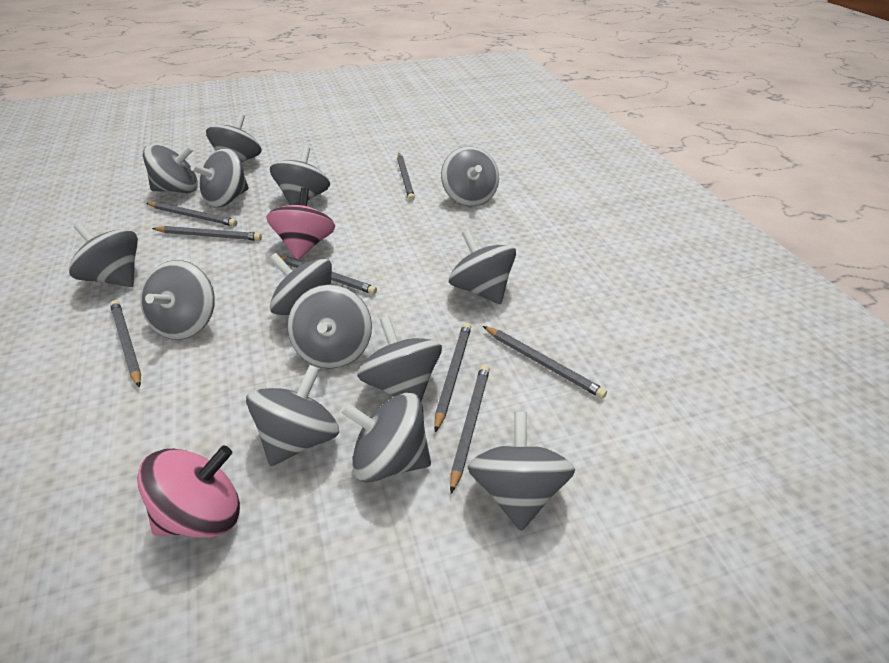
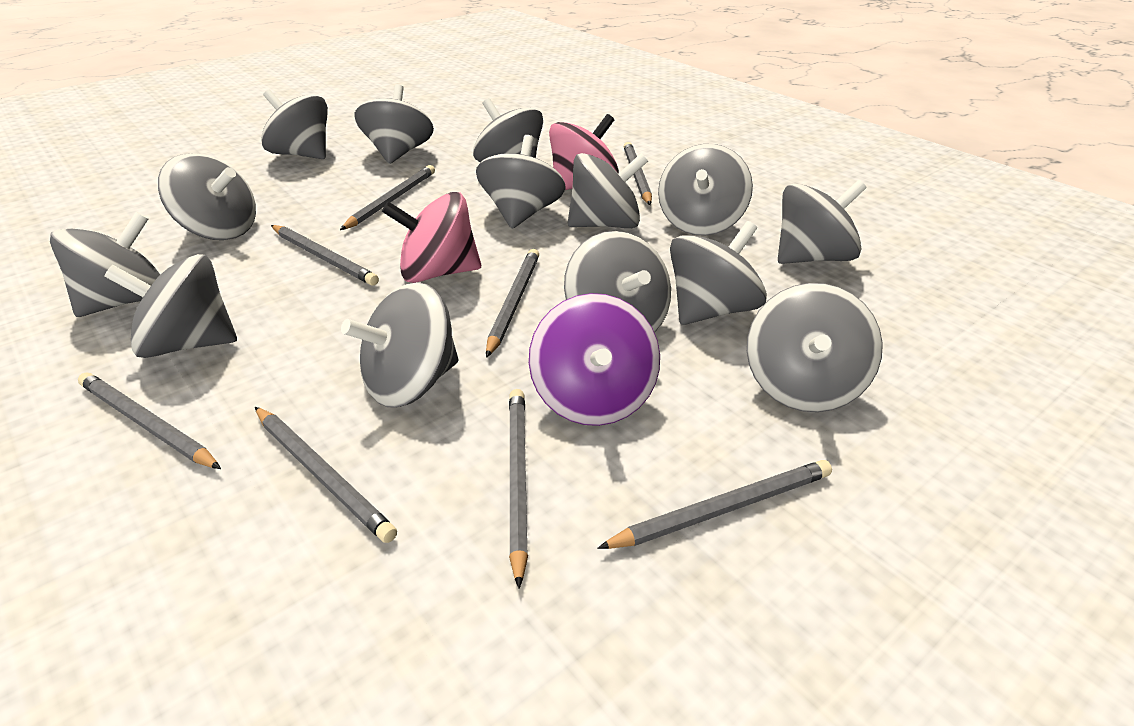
purple spinning top: 0 -> 1

